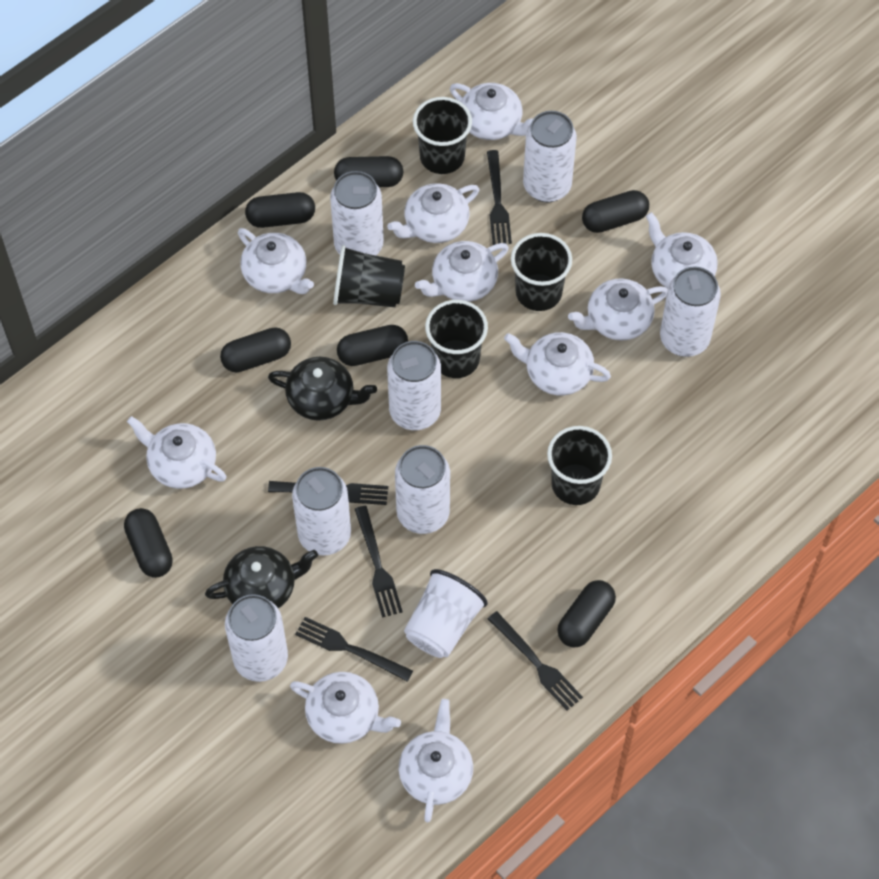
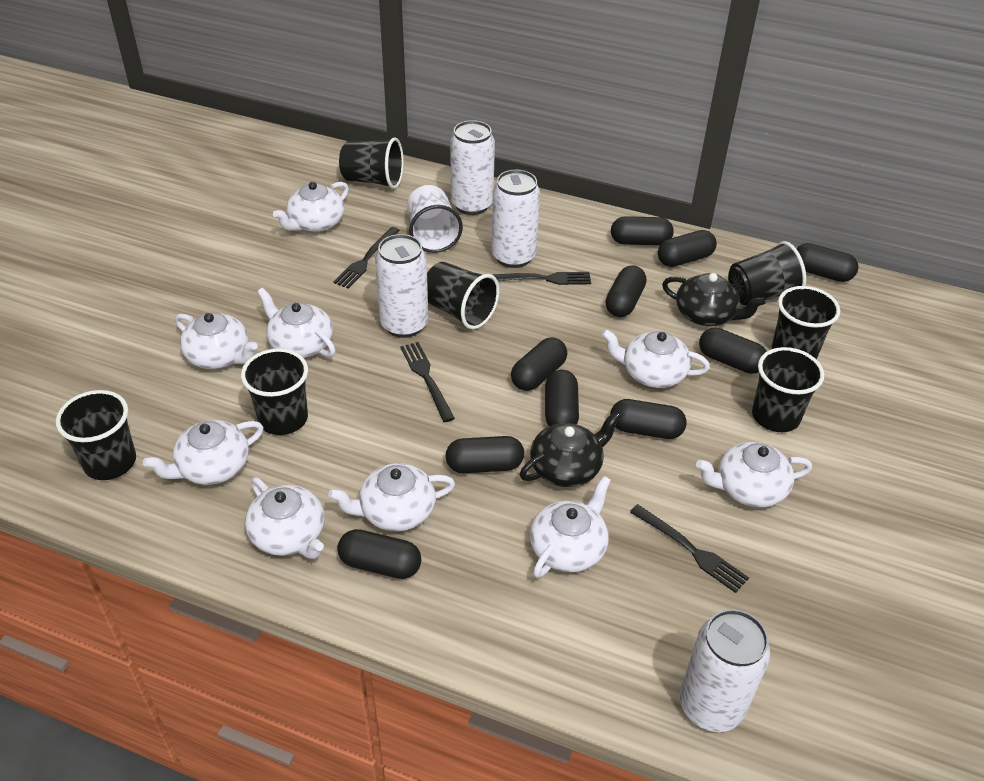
black capsule: 7 -> 10
black cup: 5 -> 7
black fork: 5 -> 4
white can: 7 -> 4
white teapot: 10 -> 9

